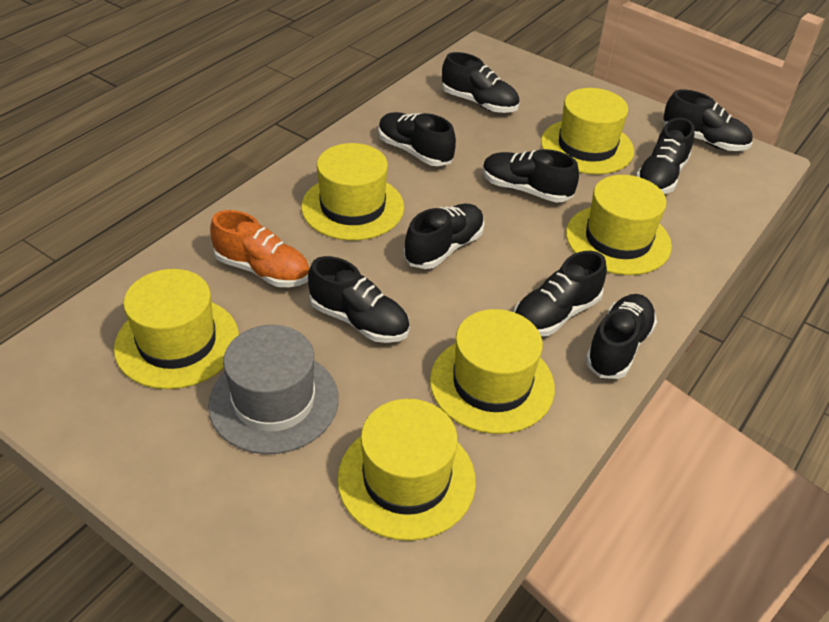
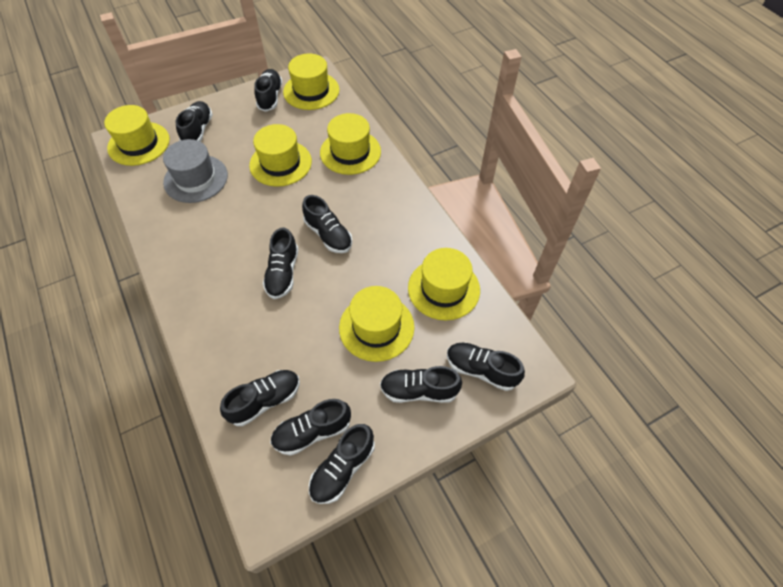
orange shoe: 1 -> 0

